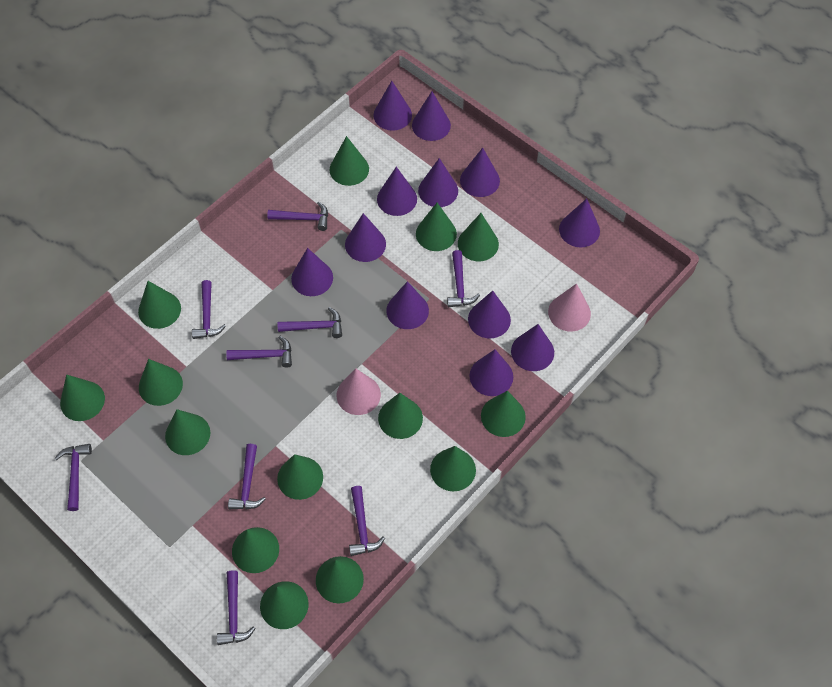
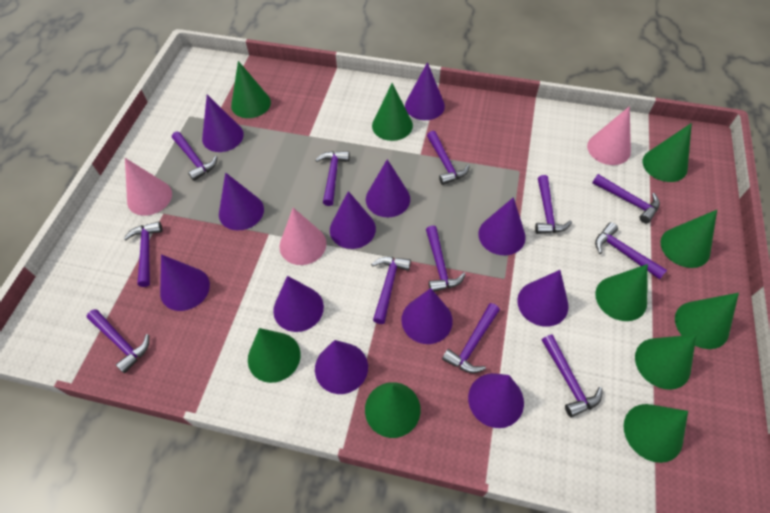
green cone: 14 -> 10
pink cone: 2 -> 3
purple hammer: 9 -> 12

